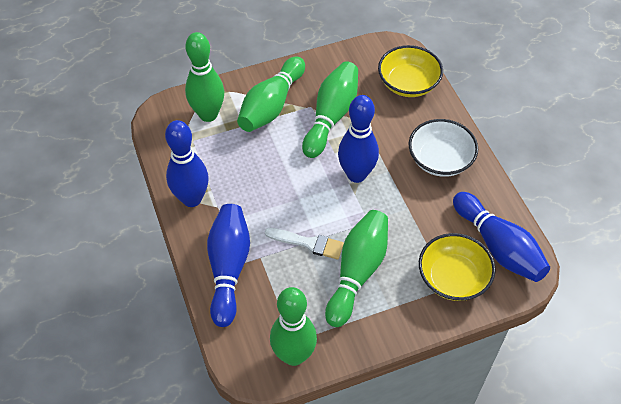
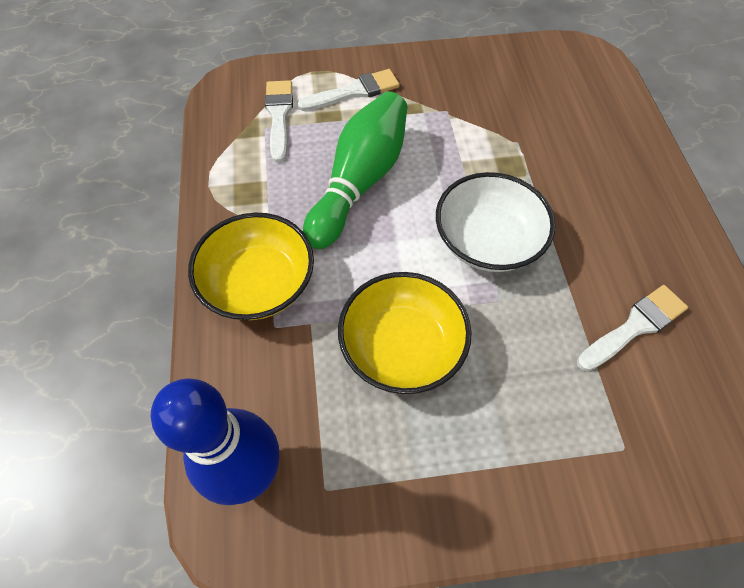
blue bowling pin: 4 -> 1
green bowling pin: 5 -> 1
white brush: 1 -> 3

